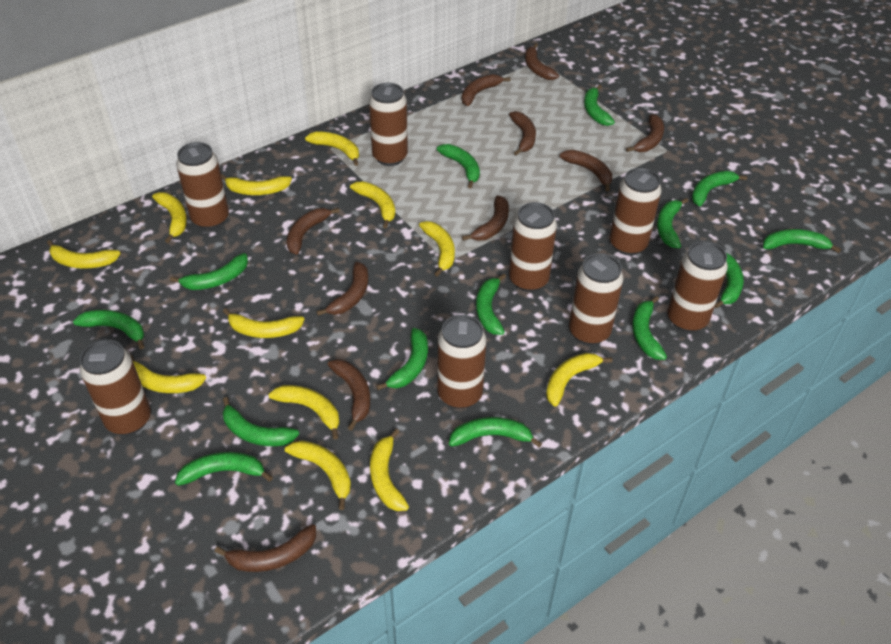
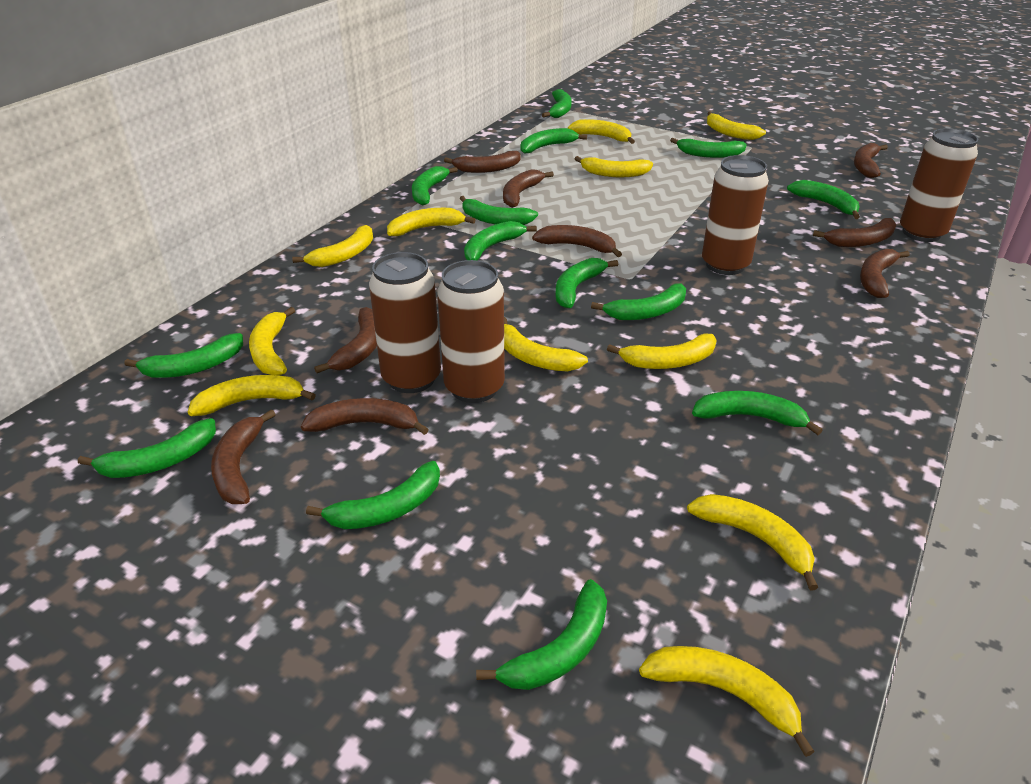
brown banana: 10 -> 9
brown can: 8 -> 4
yellow banana: 12 -> 11

